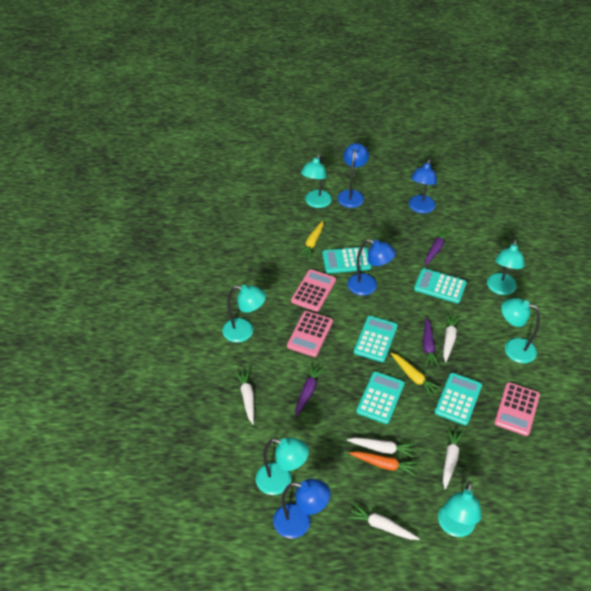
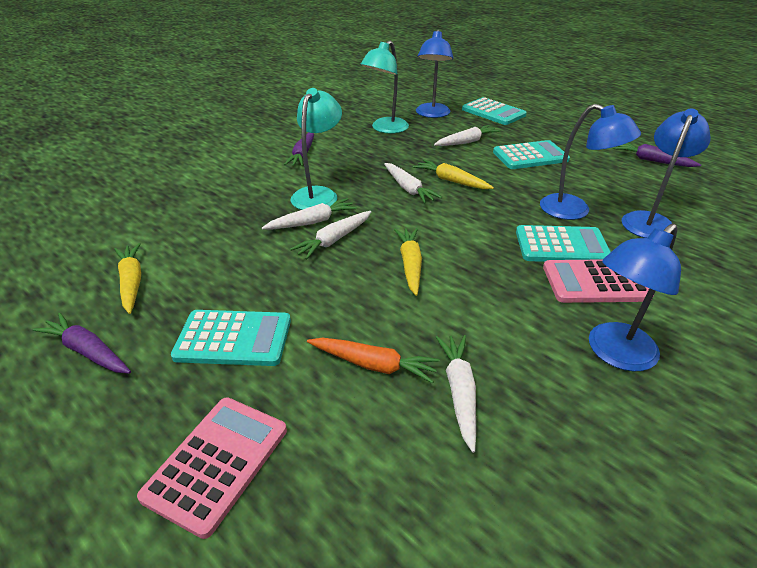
pink calculator: 3 -> 2
turquoise calculator: 5 -> 4
turquoise lamp: 6 -> 2
yellow carrot: 2 -> 3

